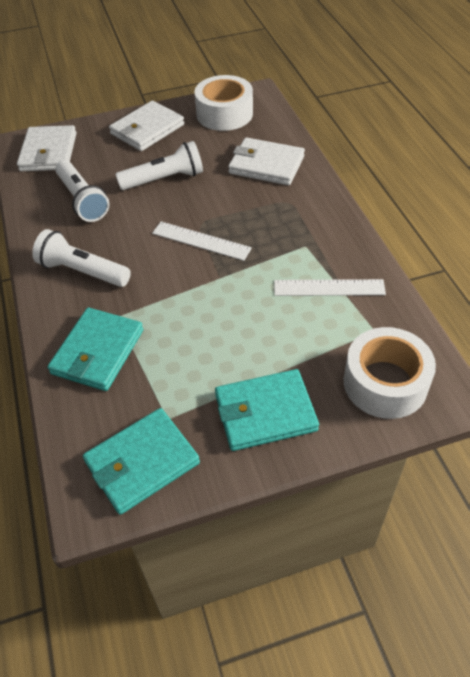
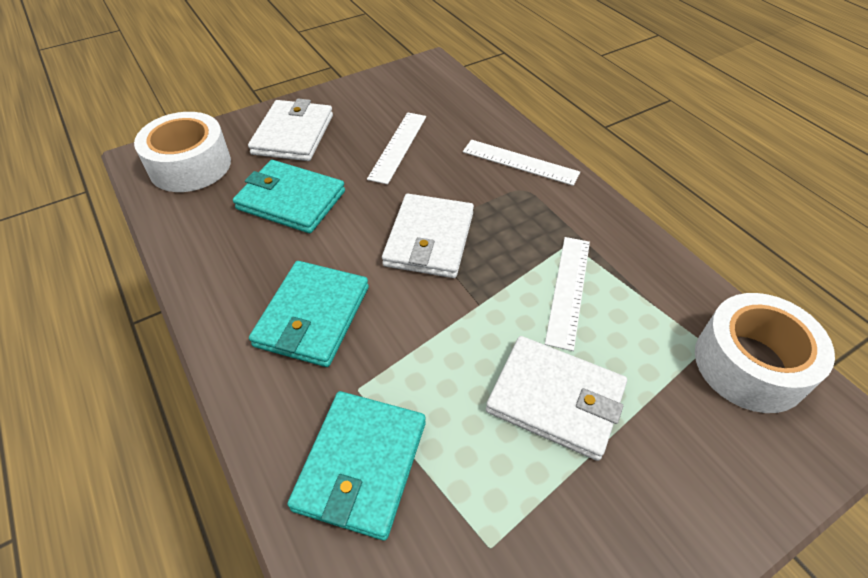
white flashlight: 3 -> 0
white ruler: 2 -> 3

